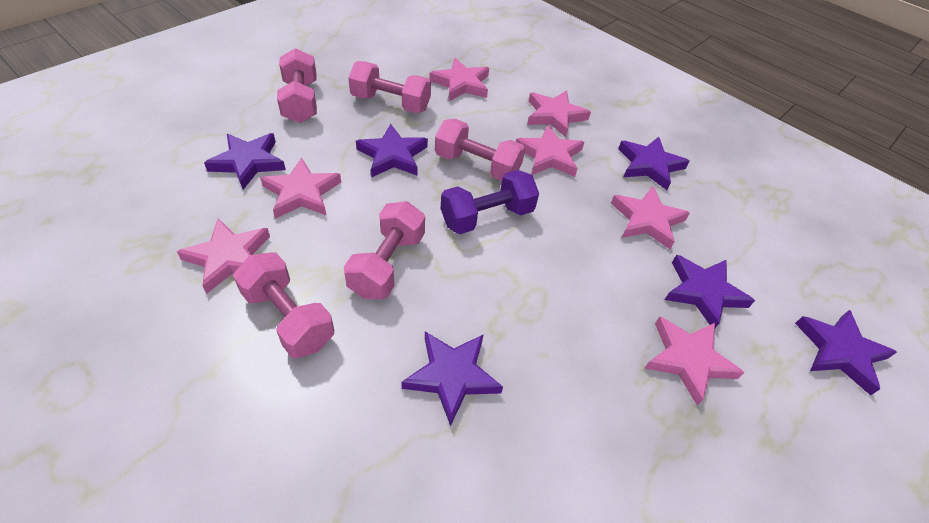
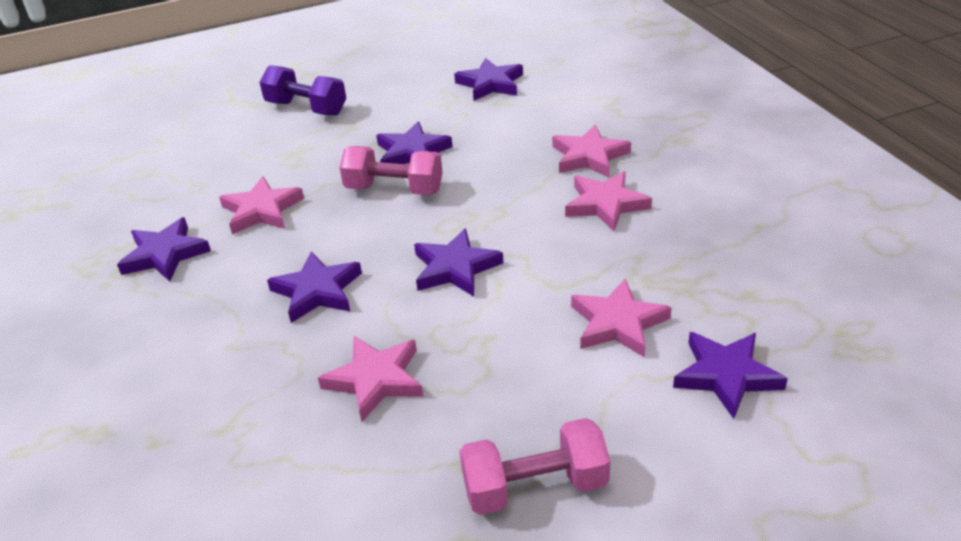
pink dumbbell: 5 -> 2
pink star: 7 -> 5

